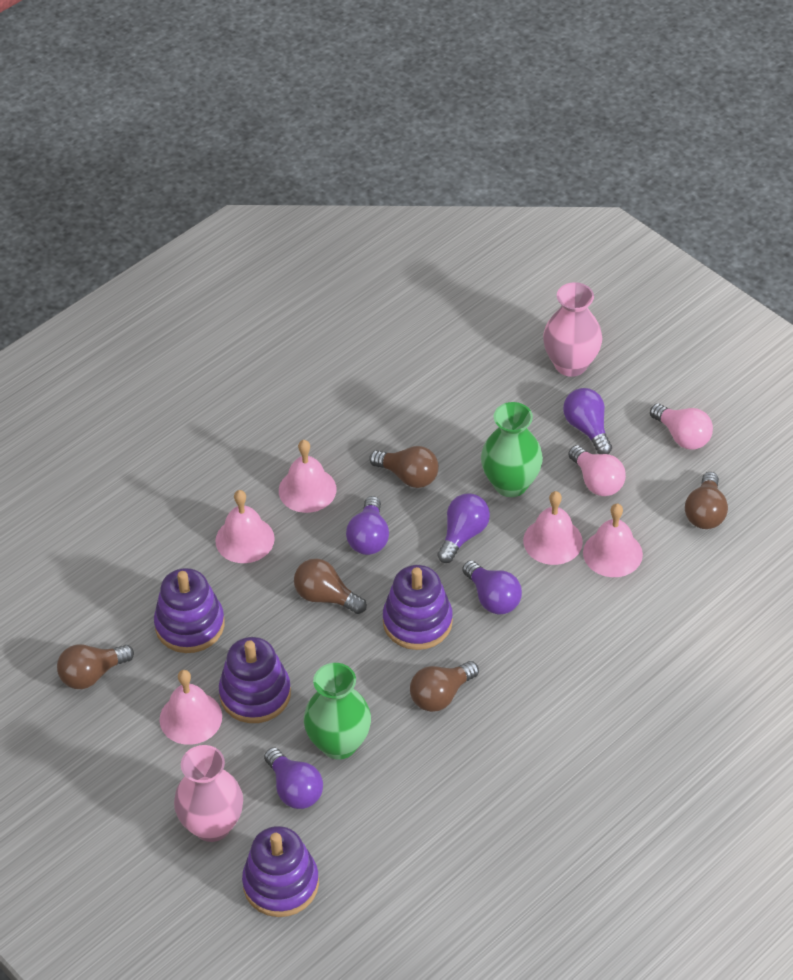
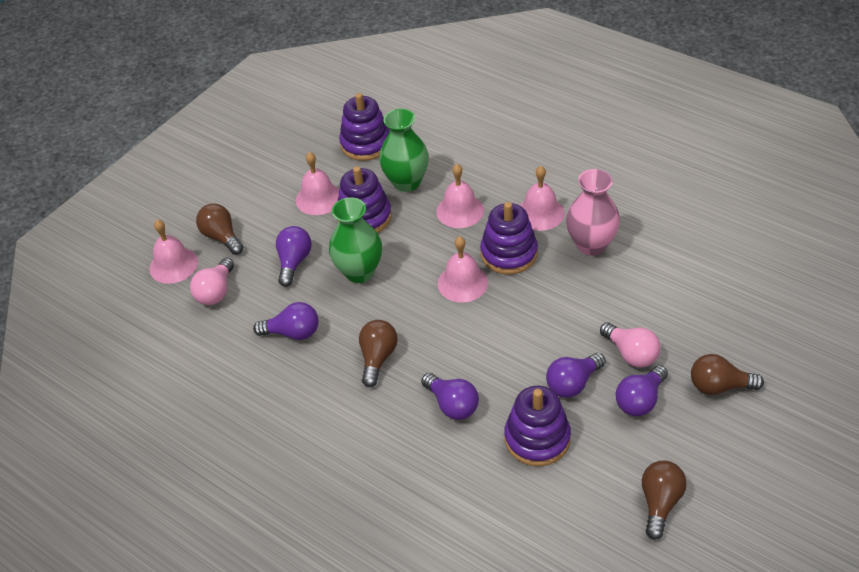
brown light bulb: 5 -> 4
pink vase: 2 -> 1

